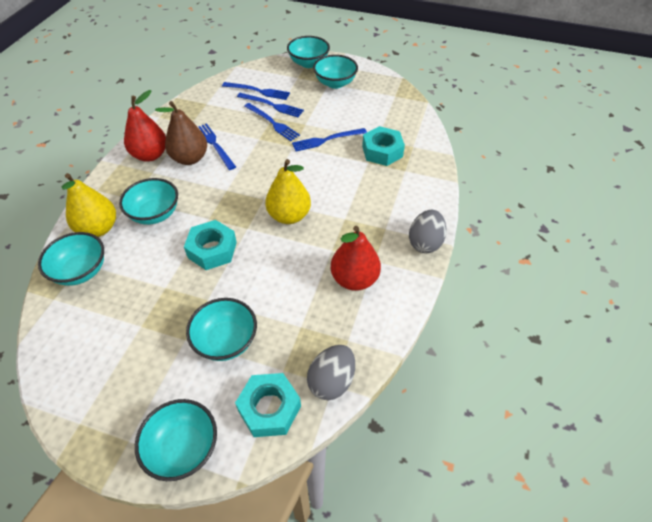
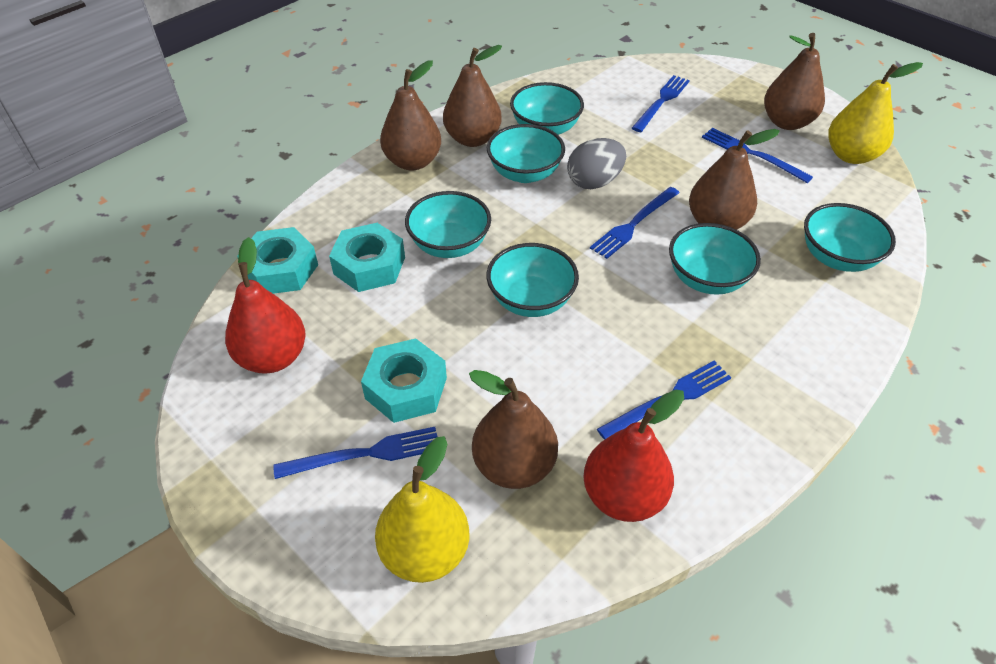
brown pear: 1 -> 5
grey egg: 2 -> 1

